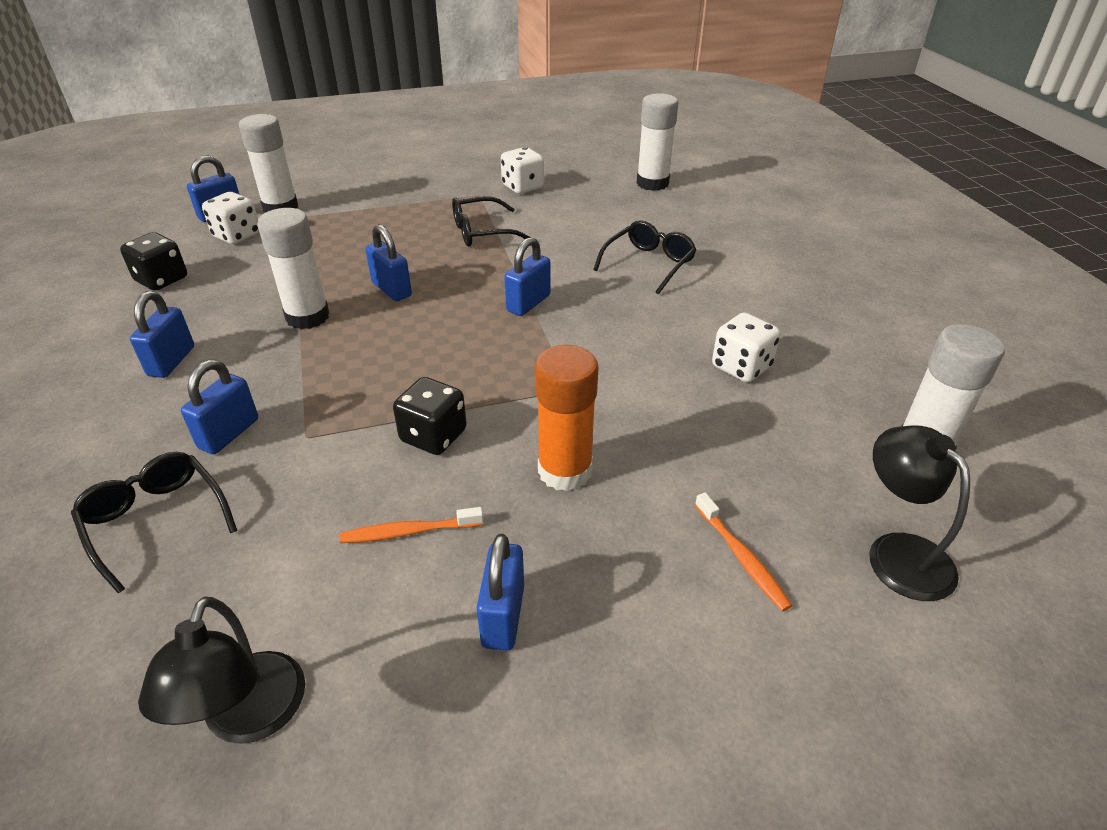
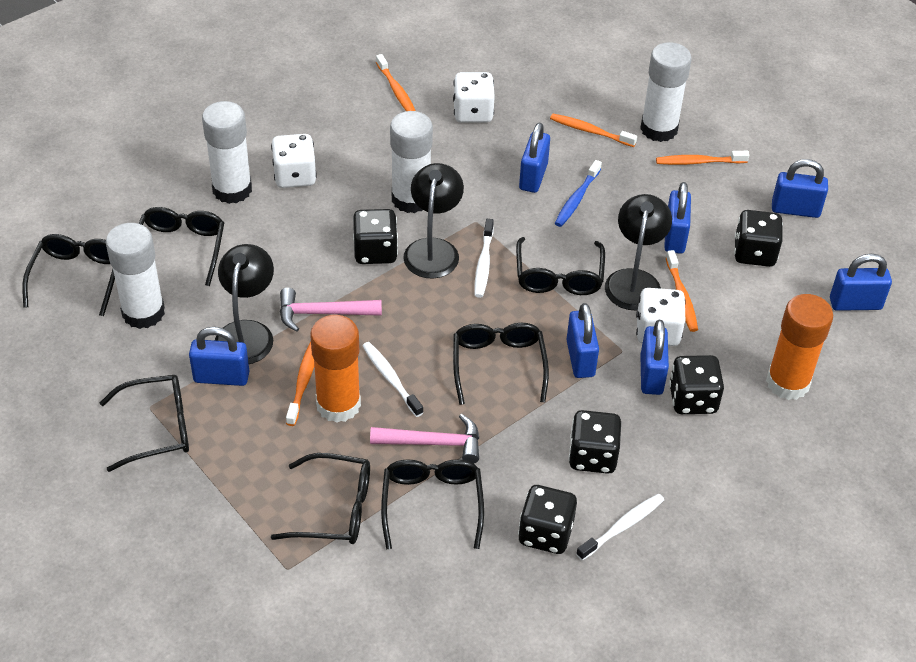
black dice: 2 -> 5
black glasses: 3 -> 7
black lamp: 2 -> 3
blue padlock: 6 -> 7
blue toothbrush: 0 -> 1
orange glue stick: 1 -> 2
orange toothbrush: 2 -> 5
pink hammer: 0 -> 2
white toothbrush: 0 -> 3

